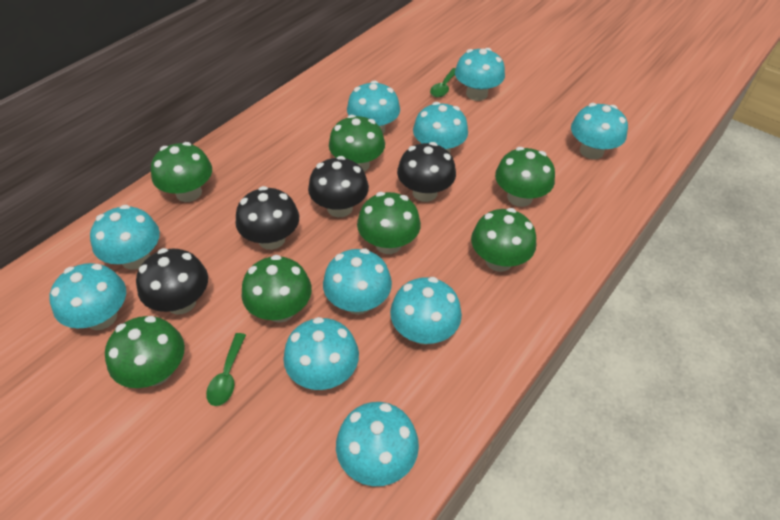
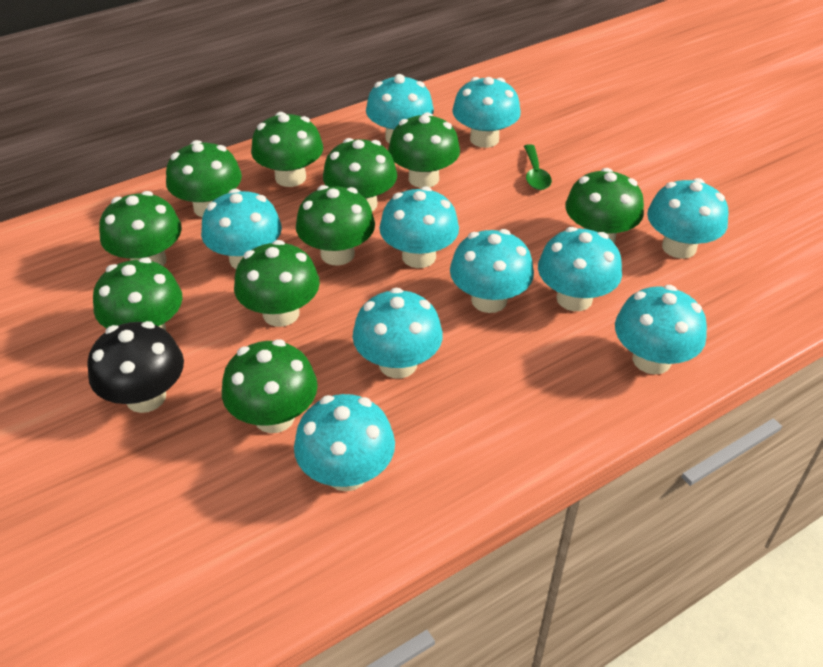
black mushroom: 4 -> 1
green mushroom: 7 -> 10
green spoon: 2 -> 1

